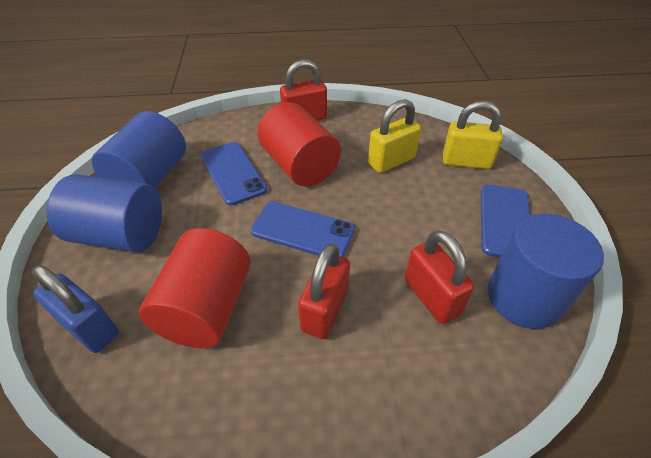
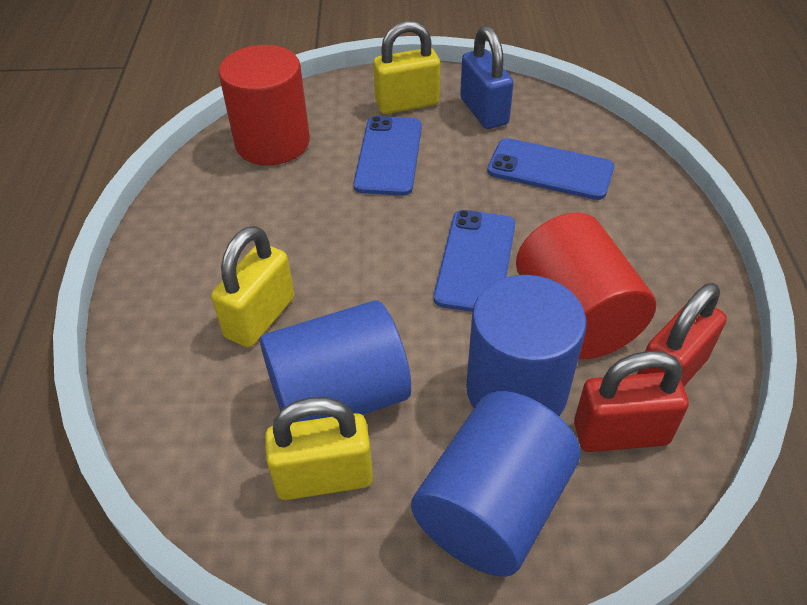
red padlock: 3 -> 2
yellow padlock: 2 -> 3

